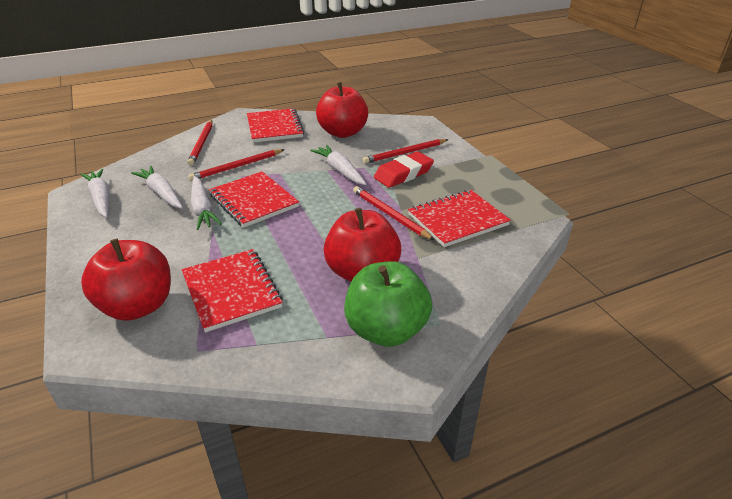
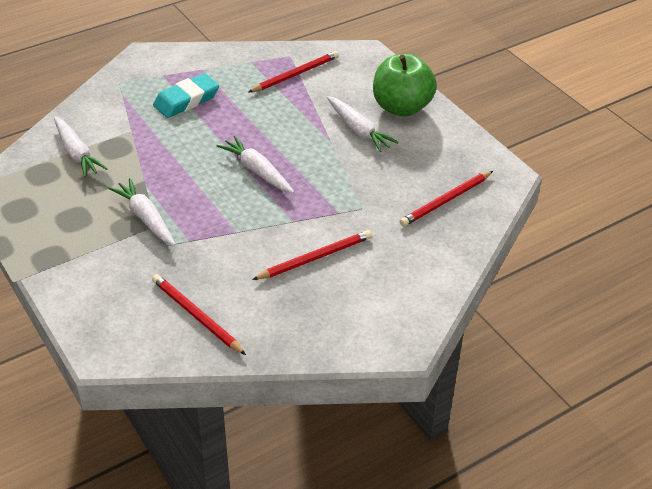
red apple: 3 -> 0
red eraser: 1 -> 0
red notebook: 4 -> 0
turquoise eraser: 0 -> 1

